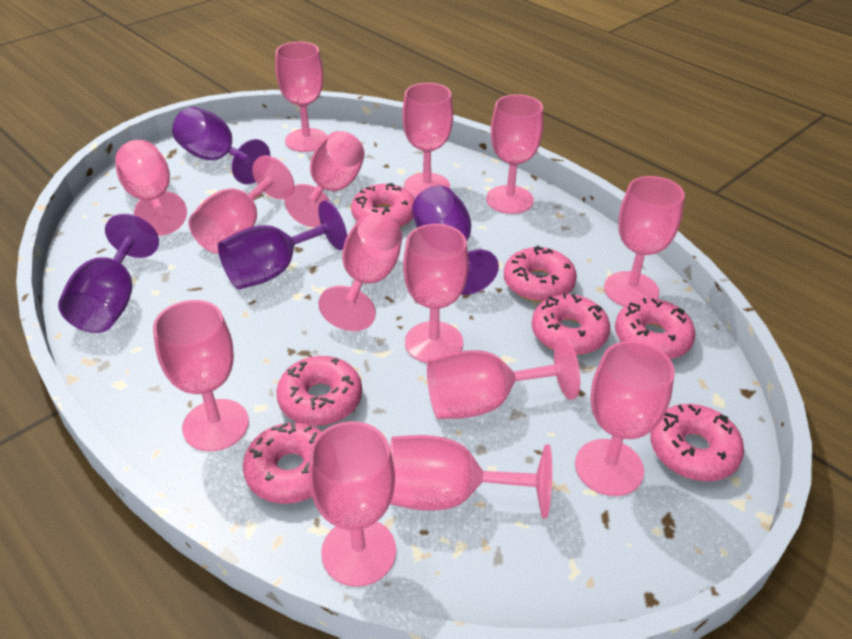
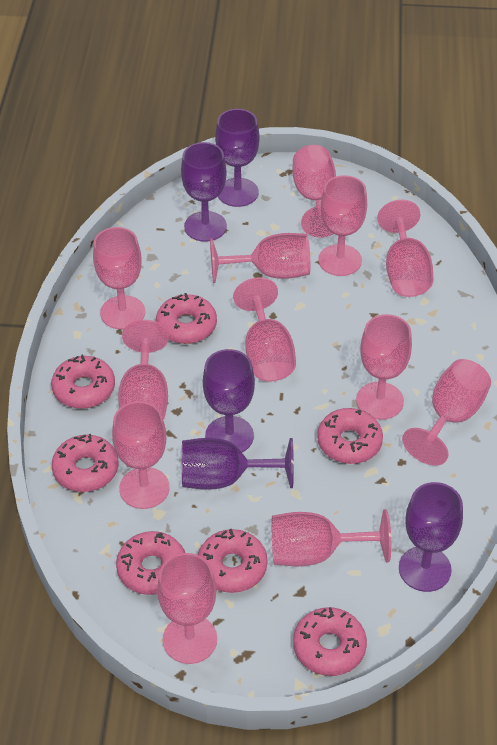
pink goblet: 14 -> 12
purple goblet: 4 -> 5

